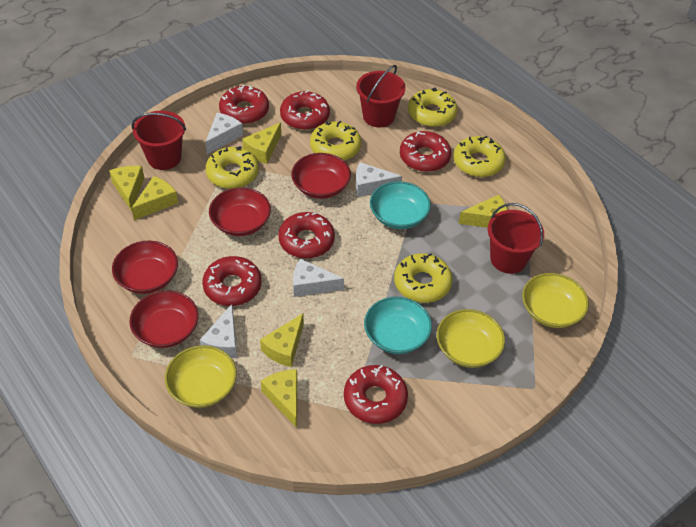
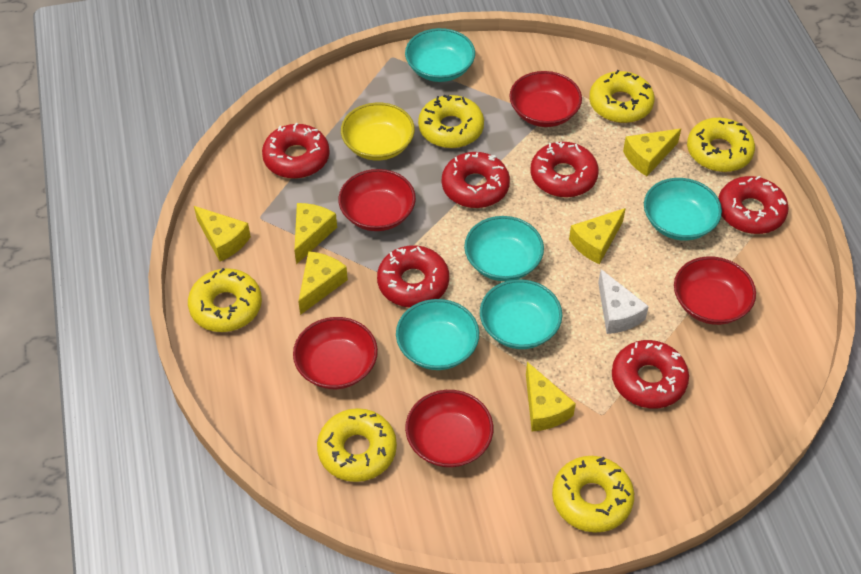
red bowl: 4 -> 5
red bucket: 3 -> 0
turquoise bowl: 2 -> 5
white cheese: 4 -> 1
yellow bowl: 3 -> 1
yellow donut: 5 -> 6

